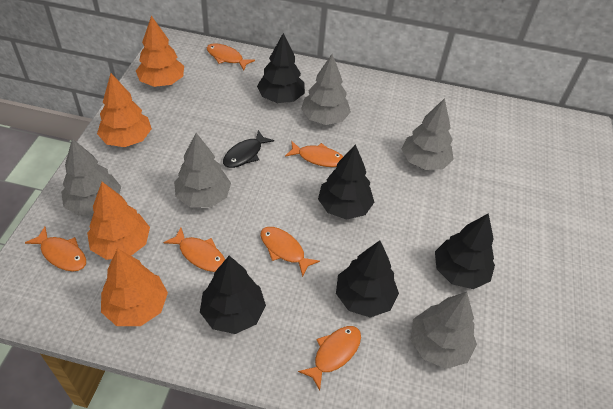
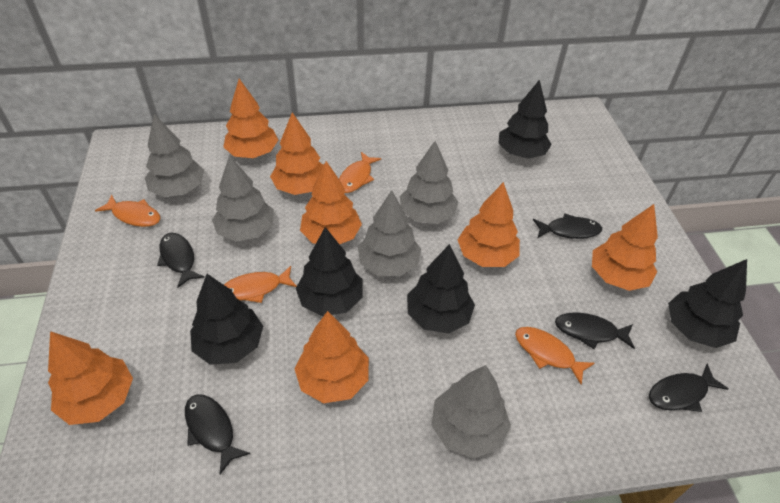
black fish: 1 -> 5
orange fish: 6 -> 4
orange tree: 4 -> 7

